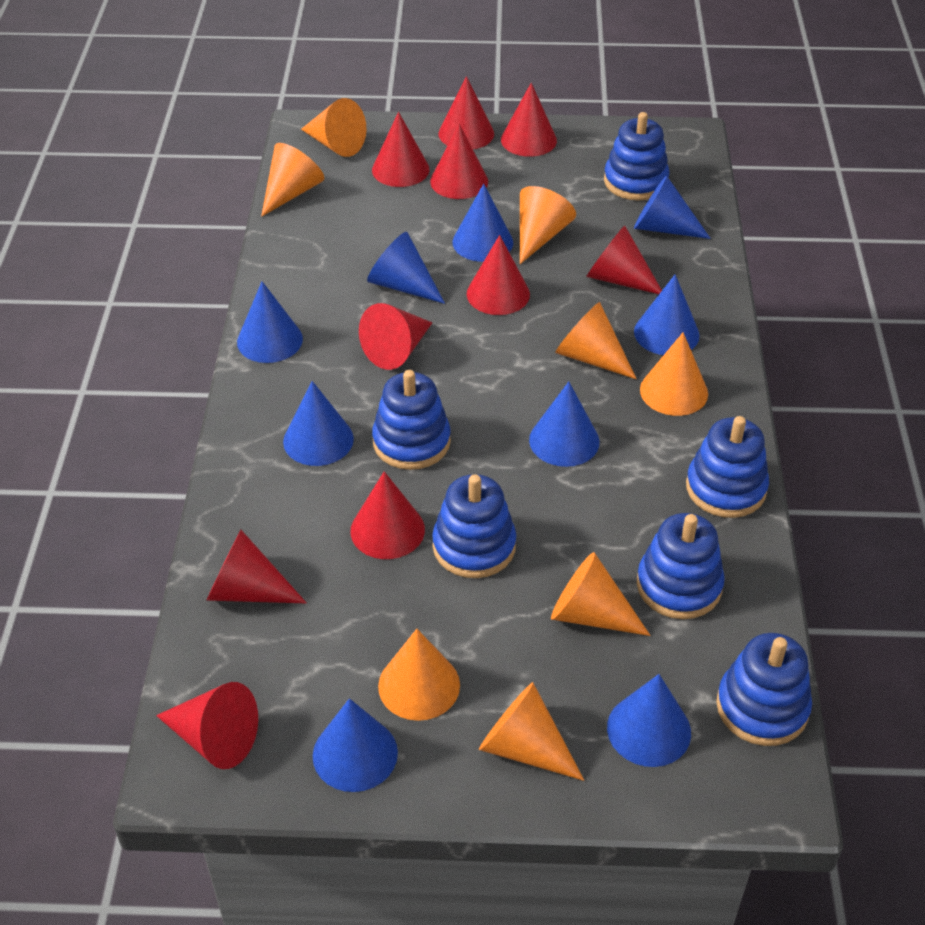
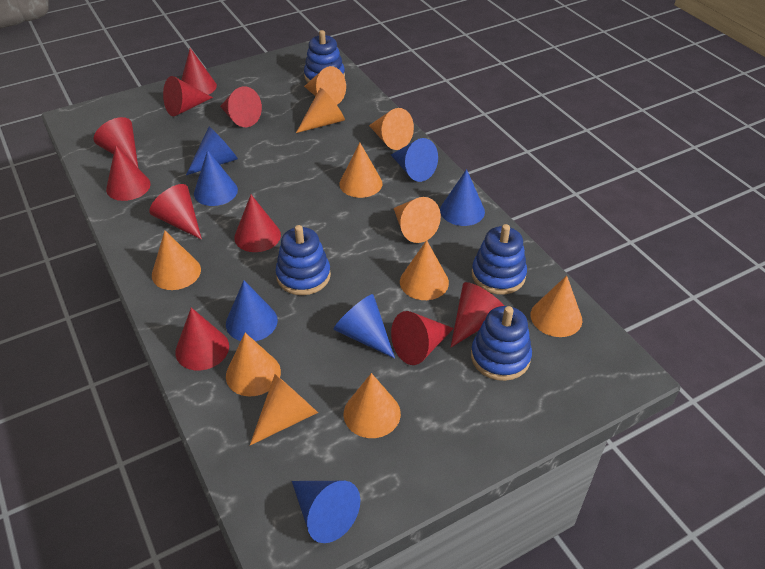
blue cone: 9 -> 7
blue stacking toy: 6 -> 4
orange cone: 8 -> 11

